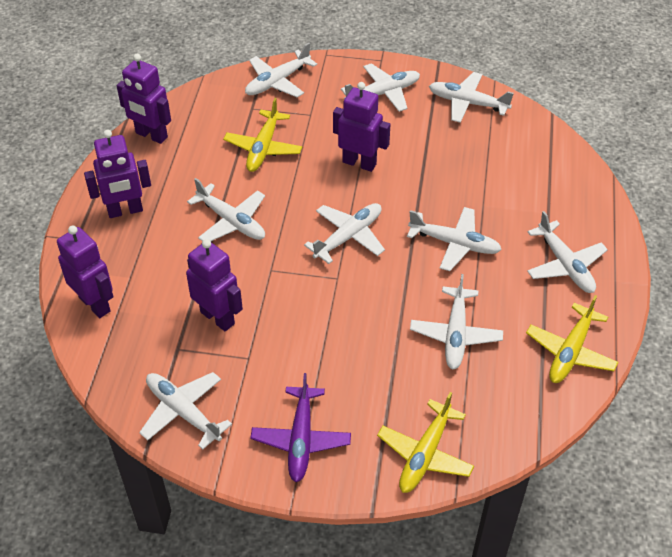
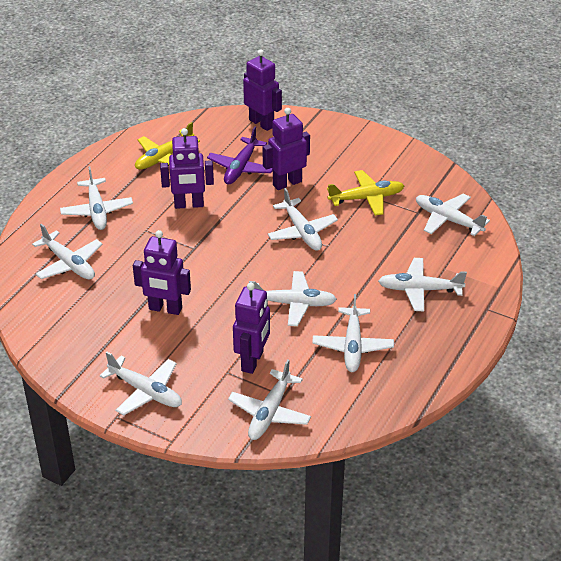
yellow plane: 3 -> 2

